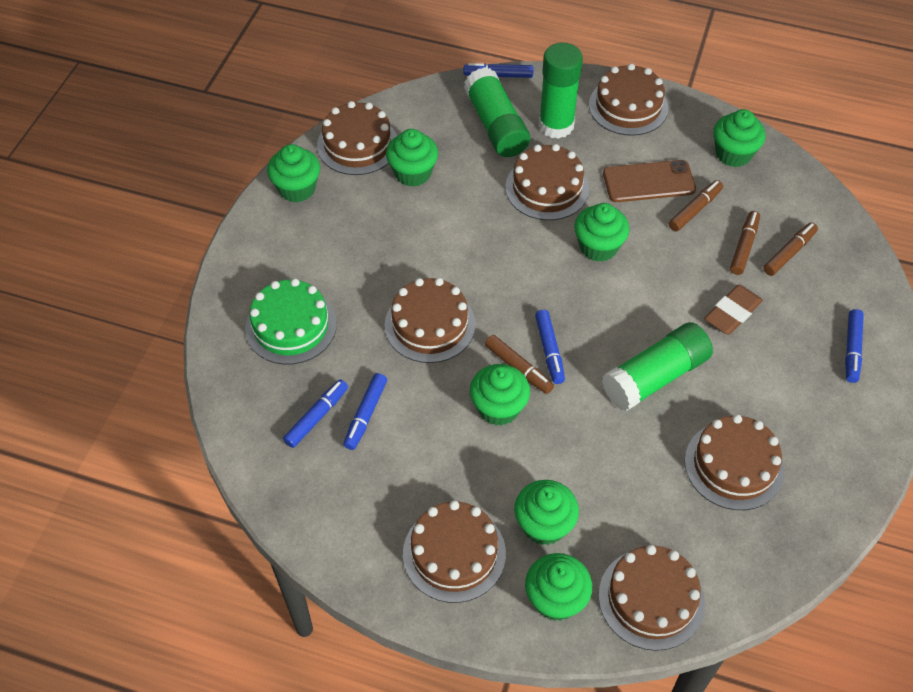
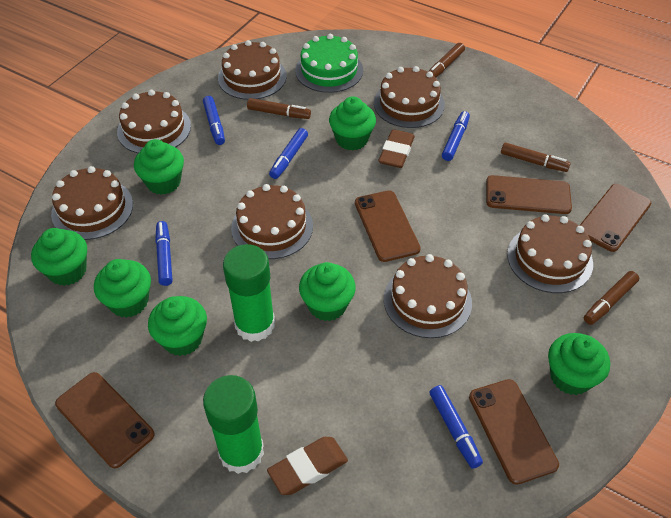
brown eraser: 1 -> 2
brown phone: 1 -> 5
green glue stick: 3 -> 2

